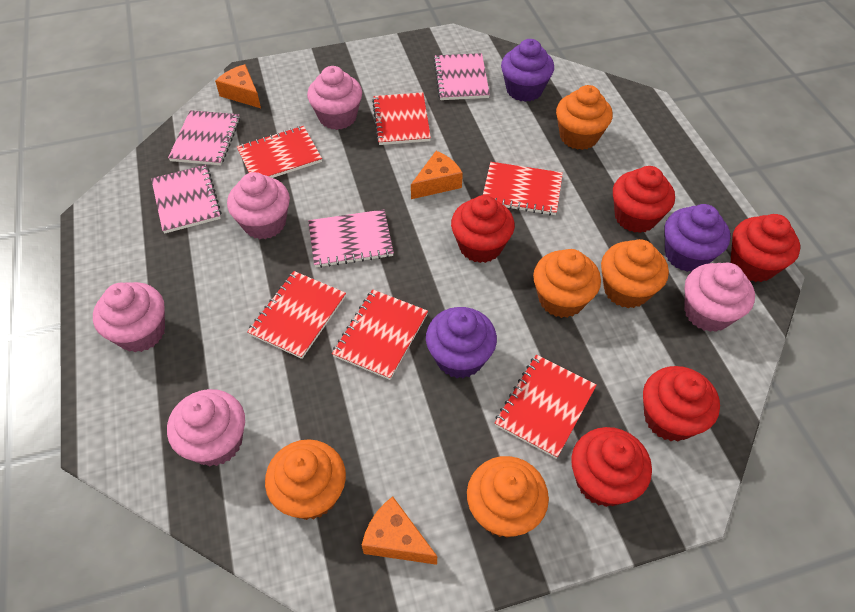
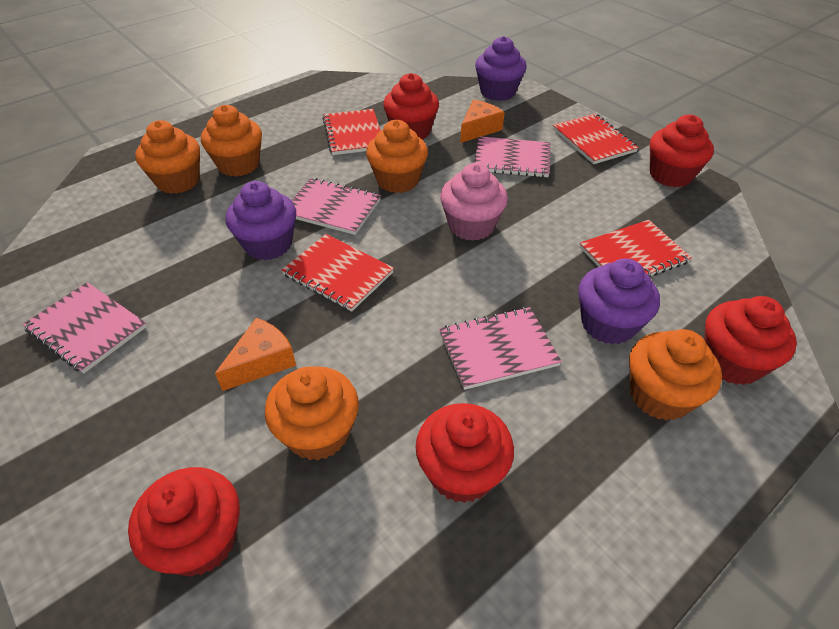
orange cheese: 3 -> 2
pink cupcake: 5 -> 1
red notebook: 6 -> 4

